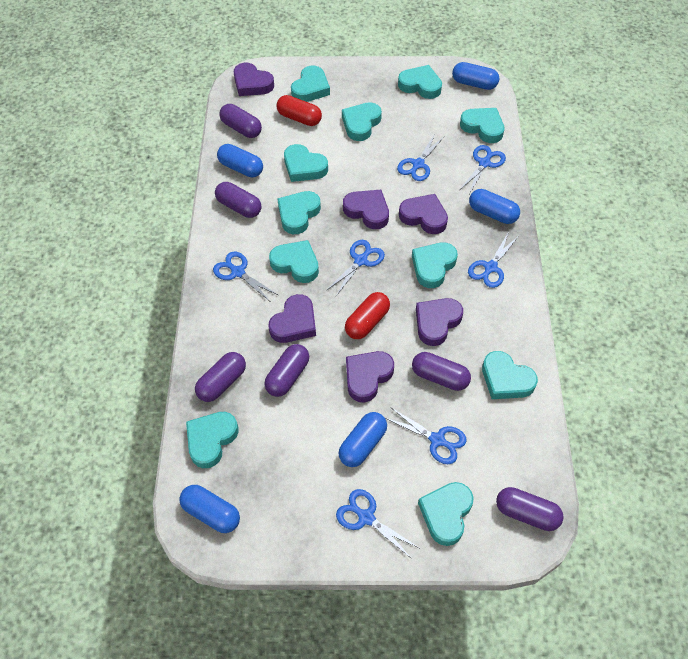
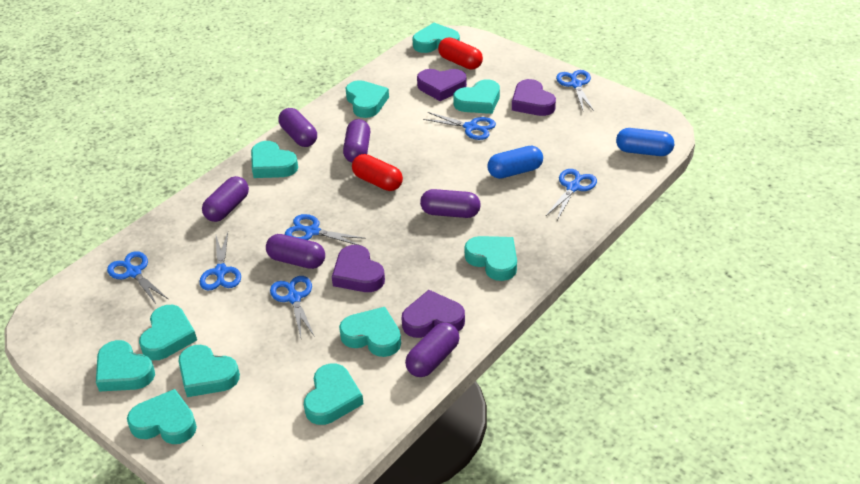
blue capsule: 5 -> 2
purple heart: 6 -> 4

